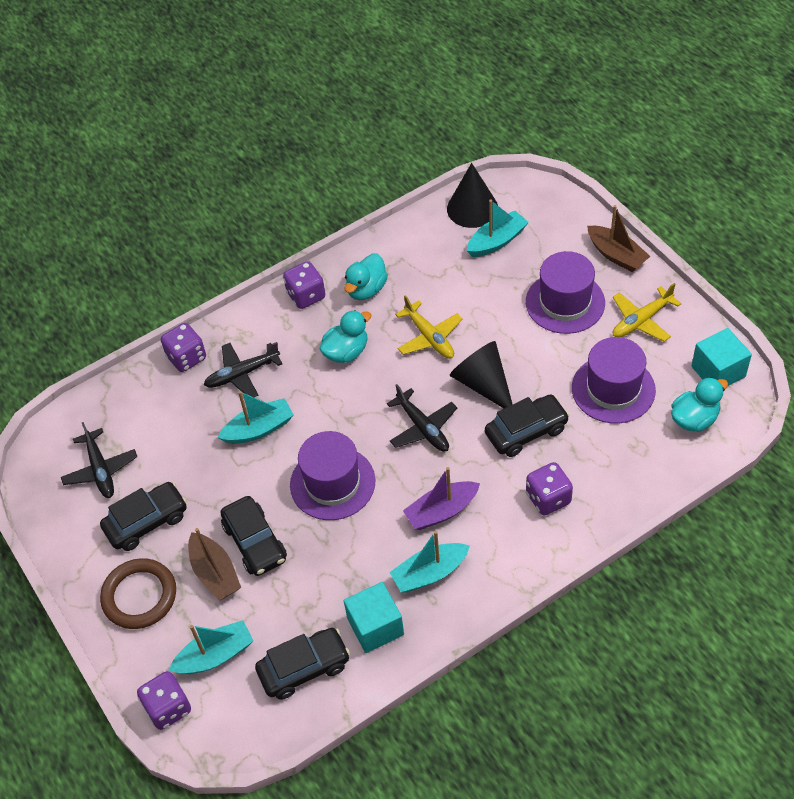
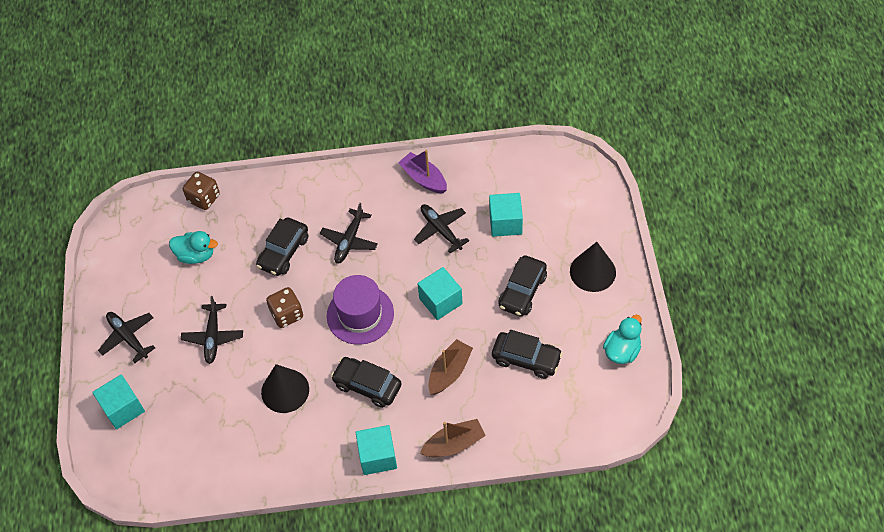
black plane: 3 -> 4
brown dice: 0 -> 2
brown ring: 1 -> 0
purple dice: 4 -> 0
purple hat: 3 -> 1
turquoise boat: 4 -> 0
turquoise cube: 2 -> 4
turquoise duck: 3 -> 2
yellow plane: 2 -> 0

